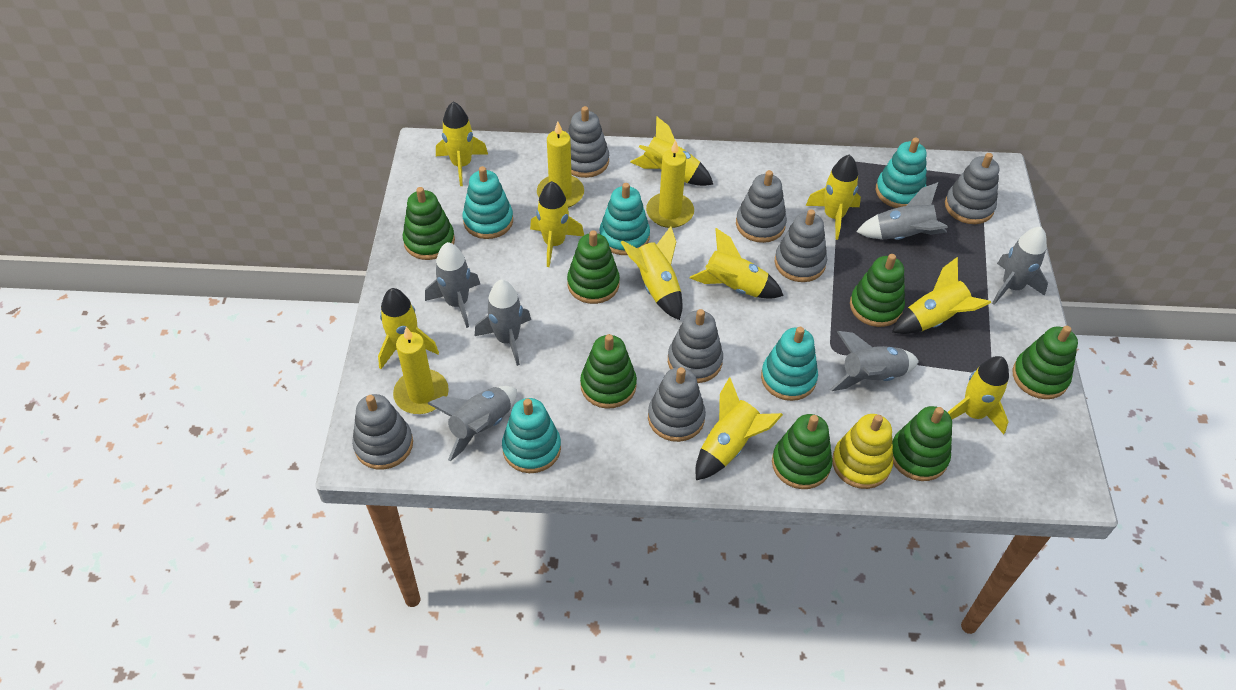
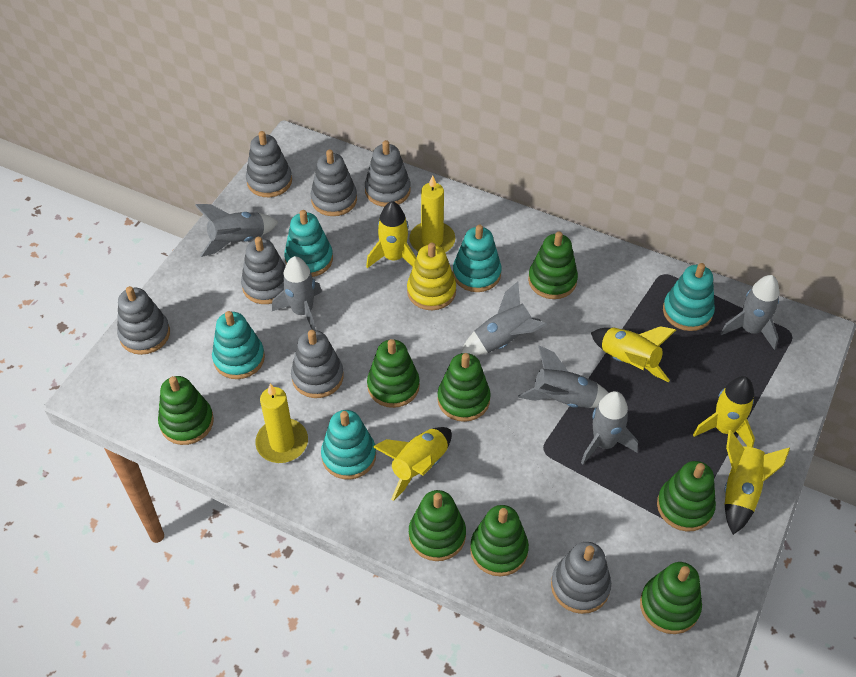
green stacking toy: 7 -> 8
yellow candle: 3 -> 2
yellow rocket: 10 -> 5

